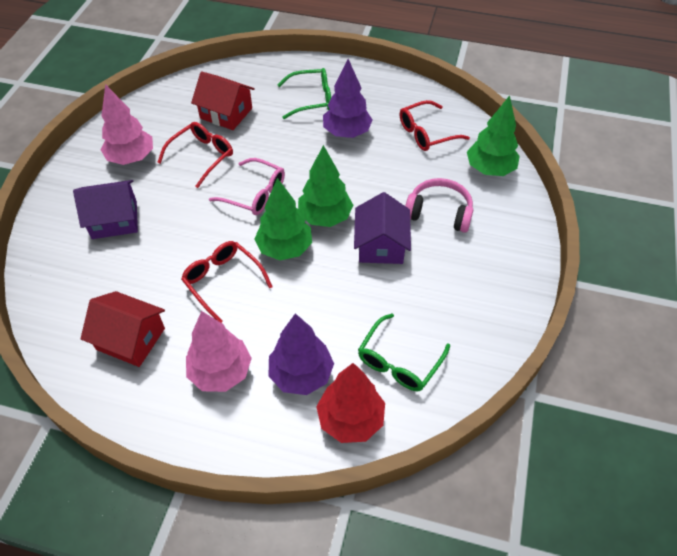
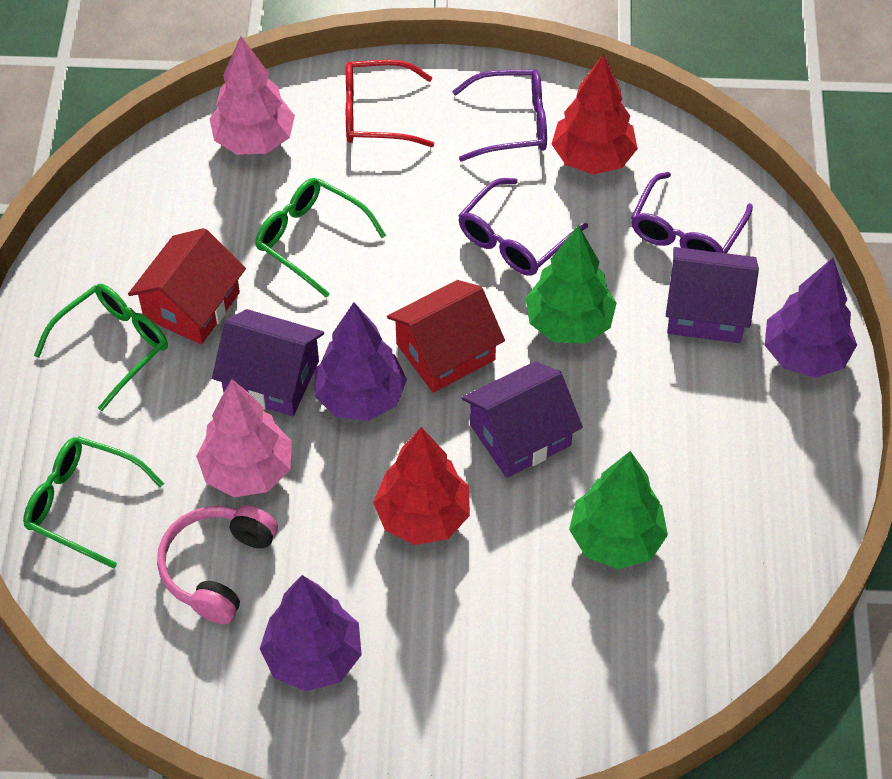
green glasses: 2 -> 3
green tree: 3 -> 2
pink glasses: 1 -> 0
purple glasses: 0 -> 3
purple house: 2 -> 3
purple tree: 2 -> 3
red glasses: 3 -> 1
red tree: 1 -> 2

